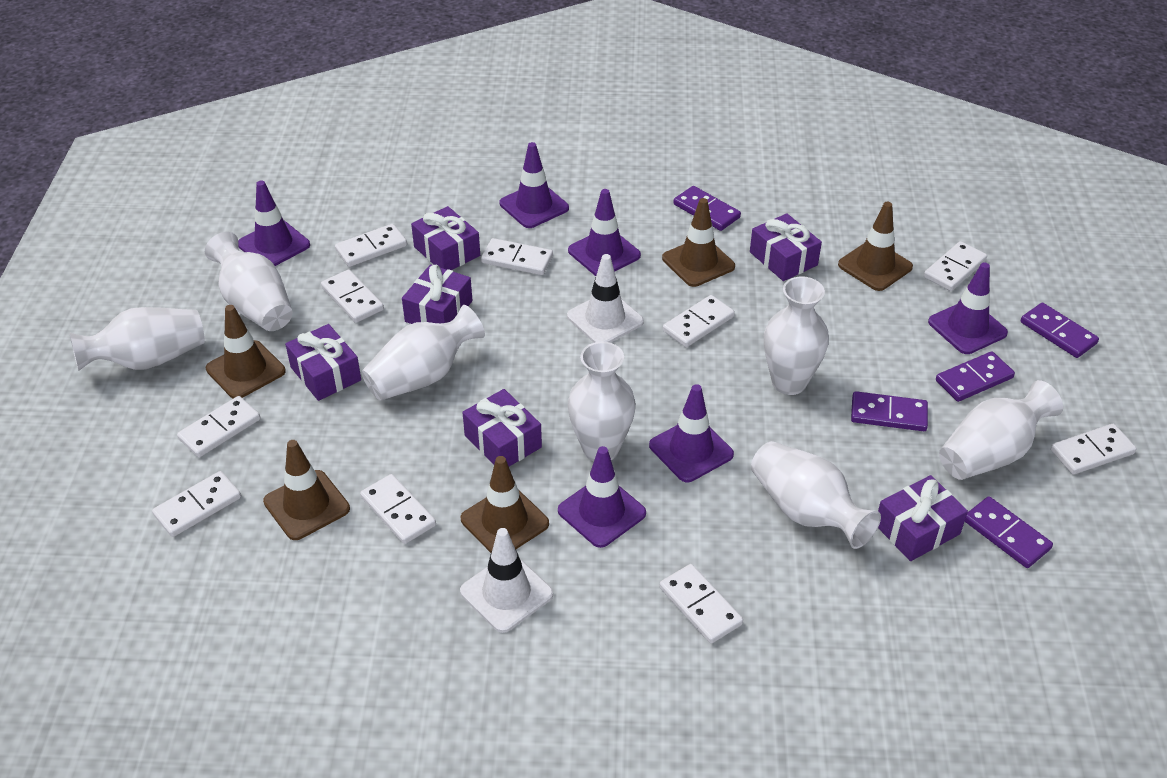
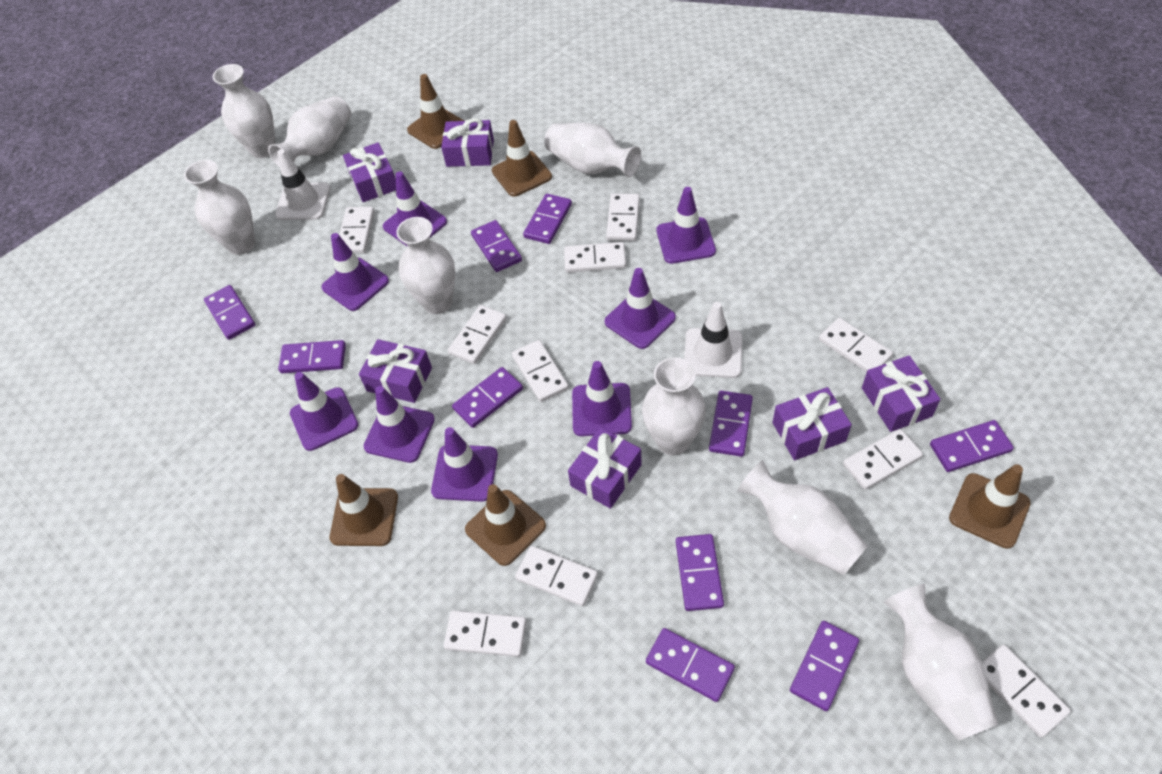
purple domino: 5 -> 10
purple traffic cone: 6 -> 8
white vase: 7 -> 8

